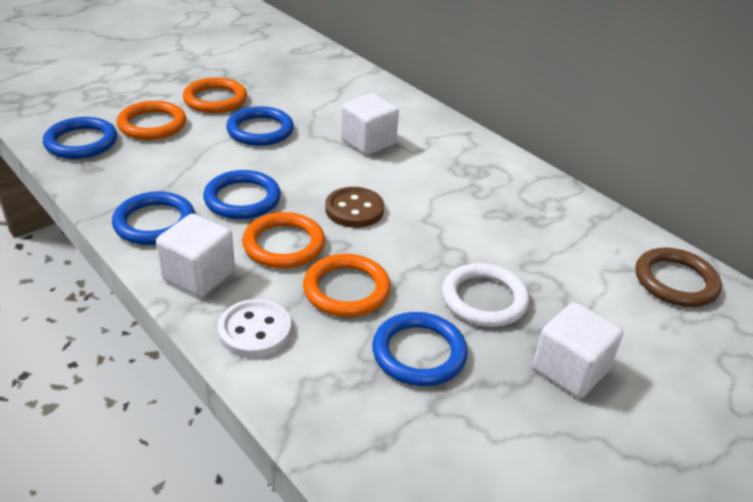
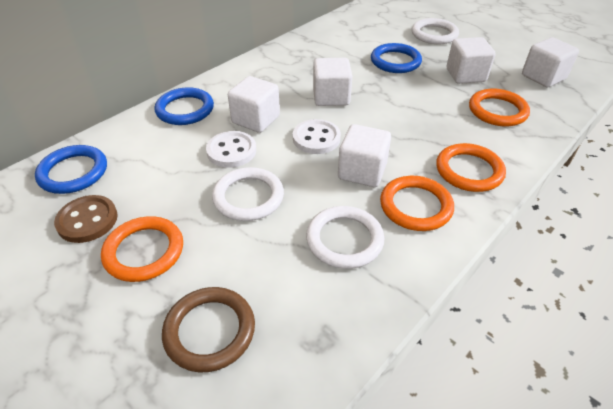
blue ring: 5 -> 3
white button: 1 -> 2
white cube: 3 -> 5
white ring: 1 -> 3

